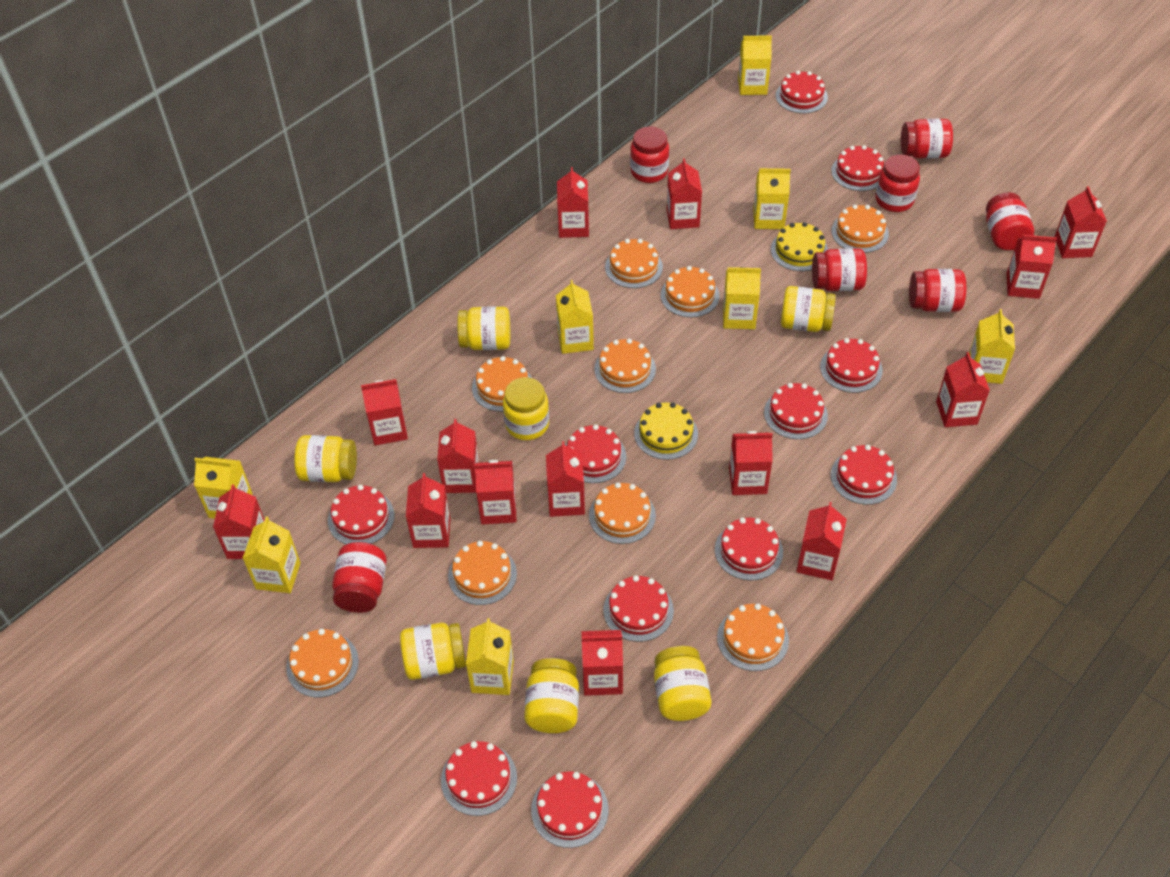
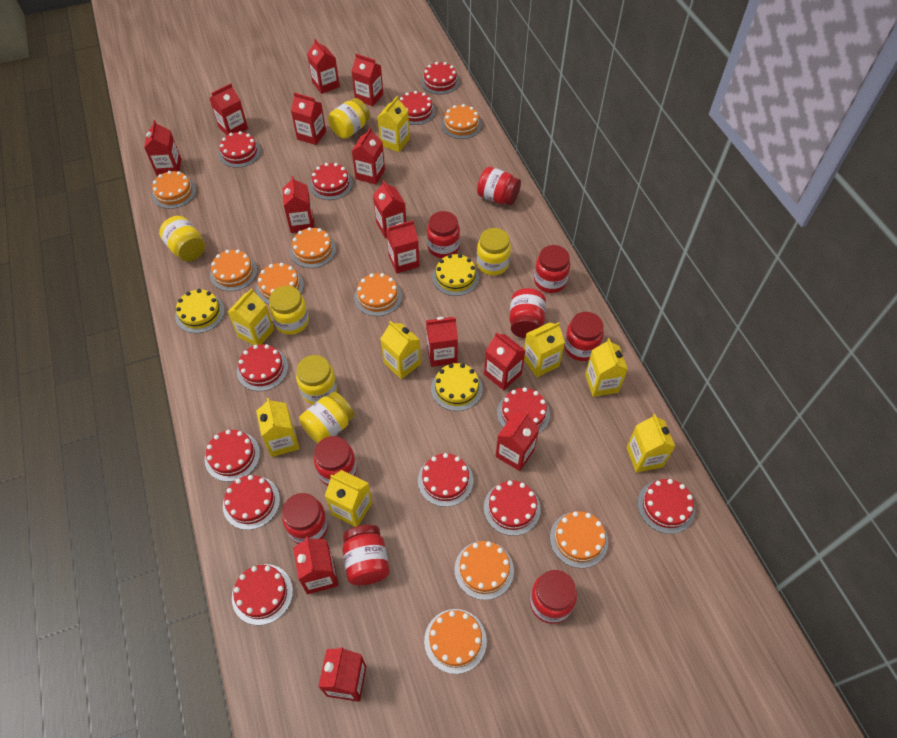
red cake: 11 -> 12
red jar: 7 -> 9
yellow cake: 2 -> 3
yellow jar: 7 -> 6

